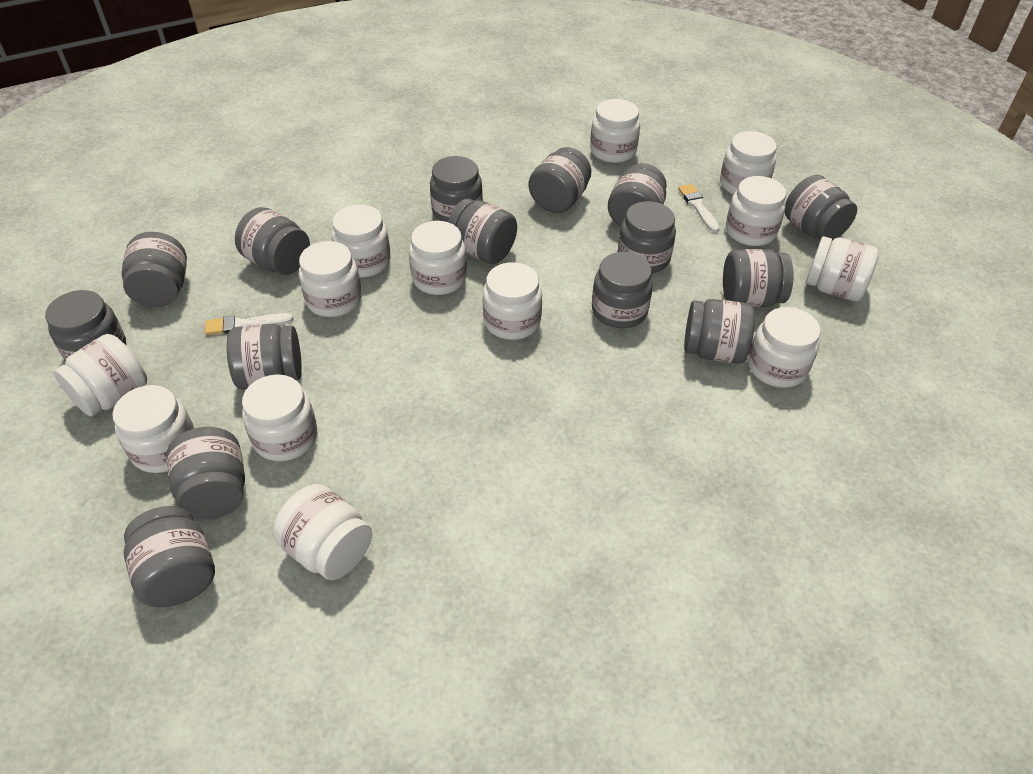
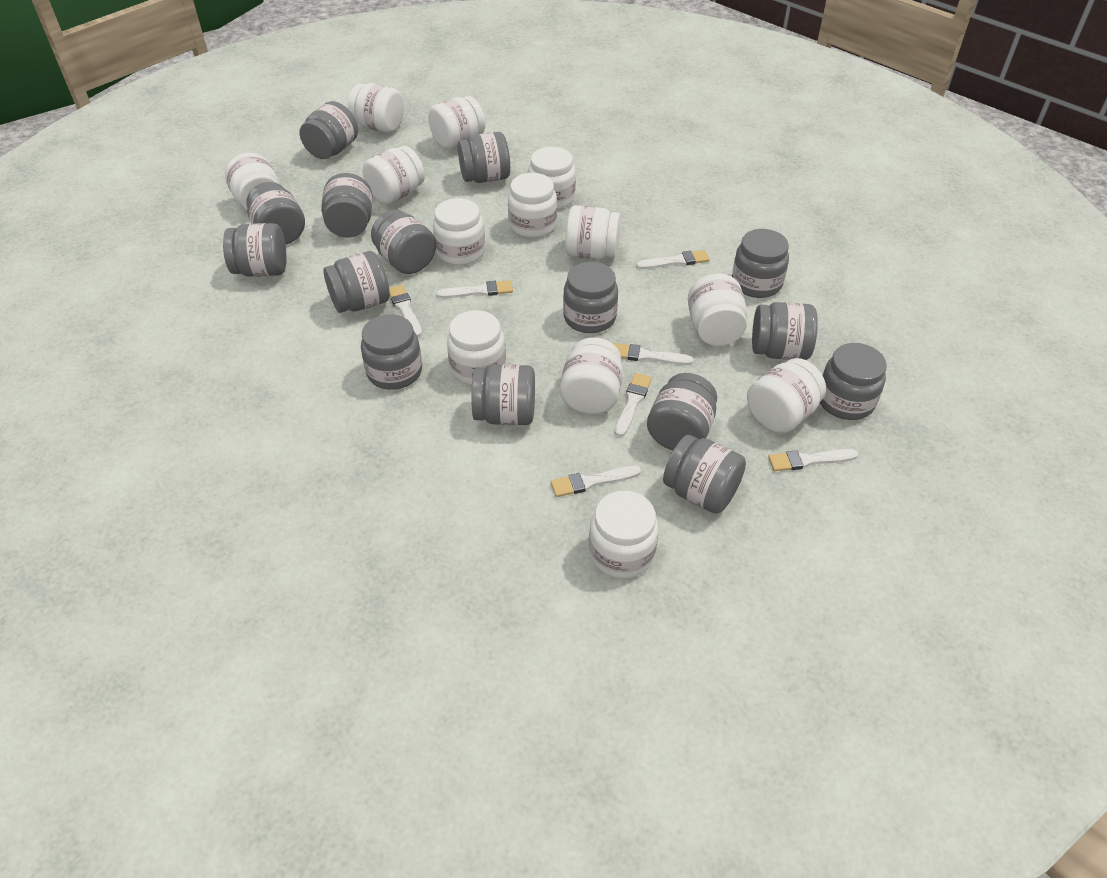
white brush: 2 -> 7

